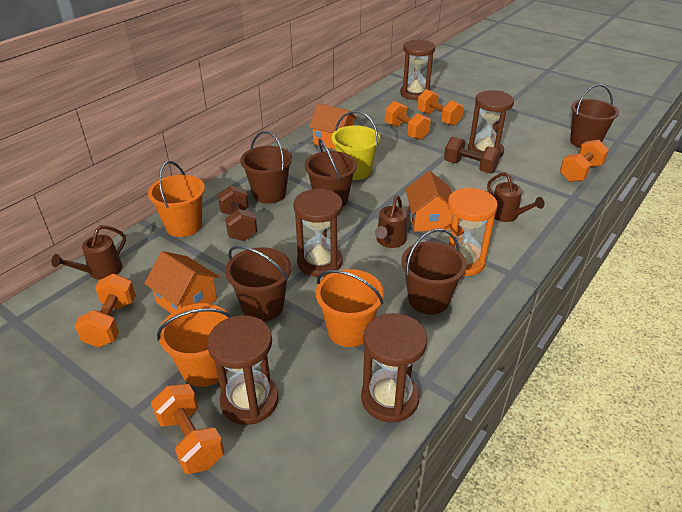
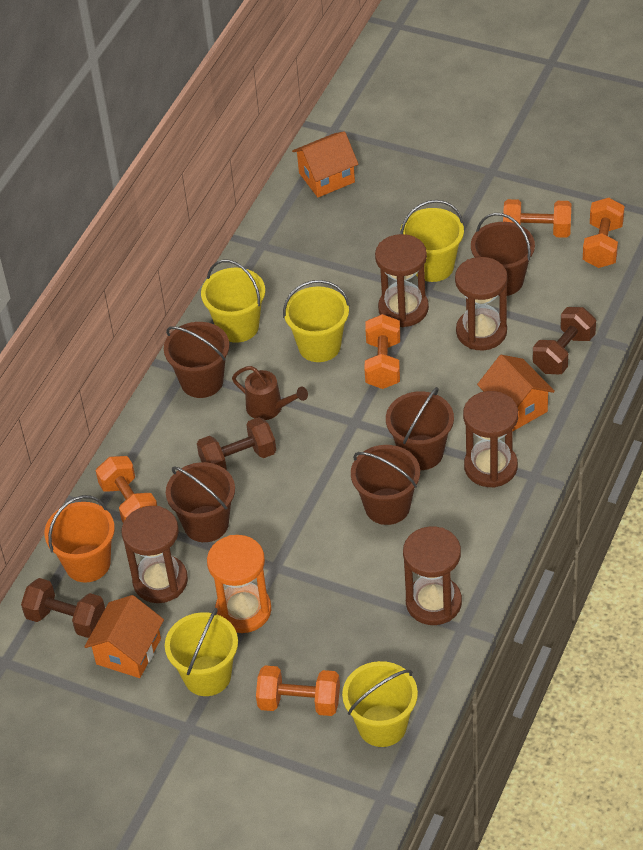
brown dumbbell: 2 -> 3
brown watering can: 3 -> 1
orange bucket: 3 -> 1
yellow bucket: 1 -> 5

